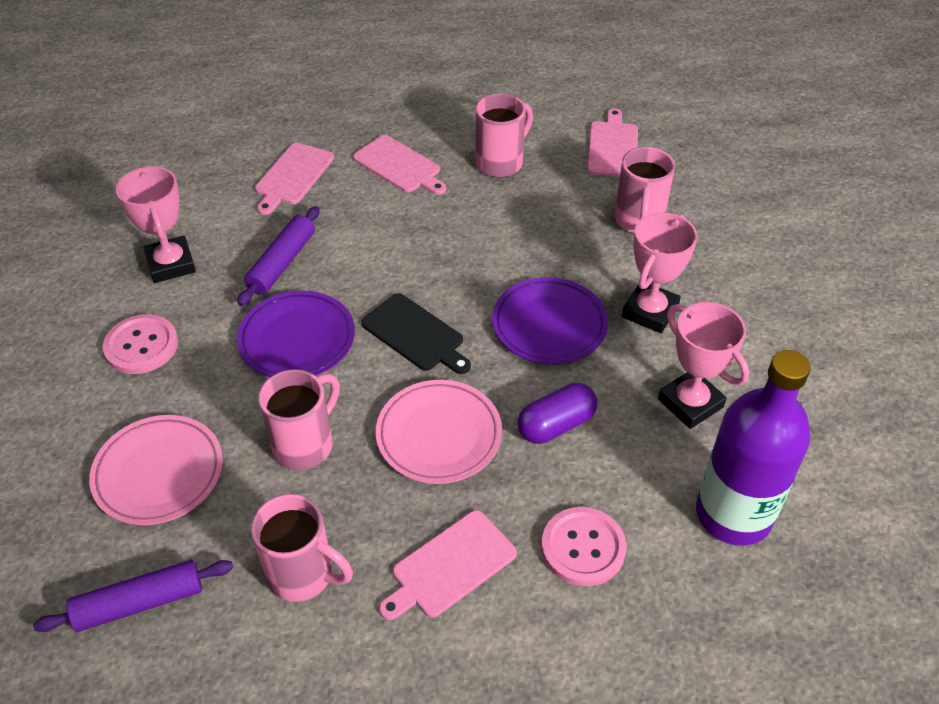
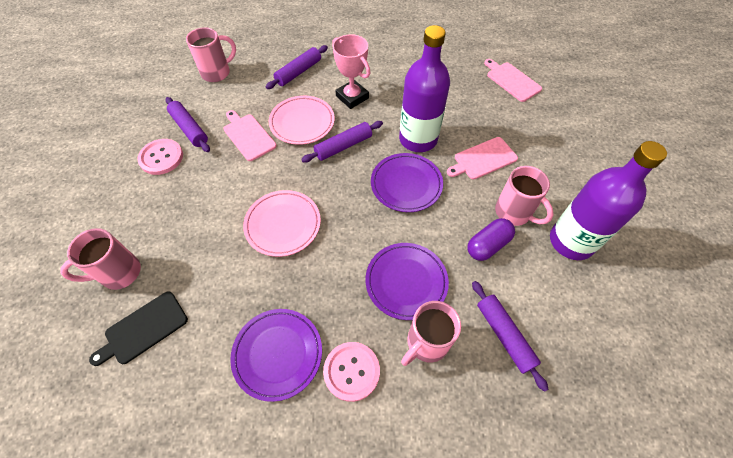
pink cutting board: 4 -> 3
pink trophy: 3 -> 1
purple bottle: 1 -> 2
purple plate: 2 -> 3
purple rolling pin: 2 -> 4

